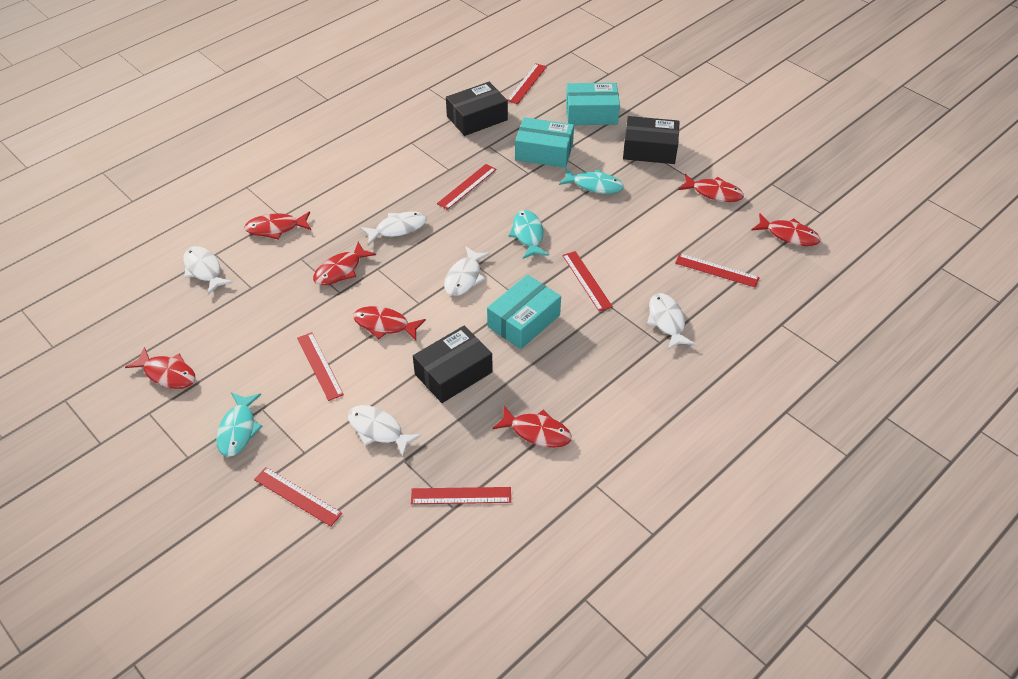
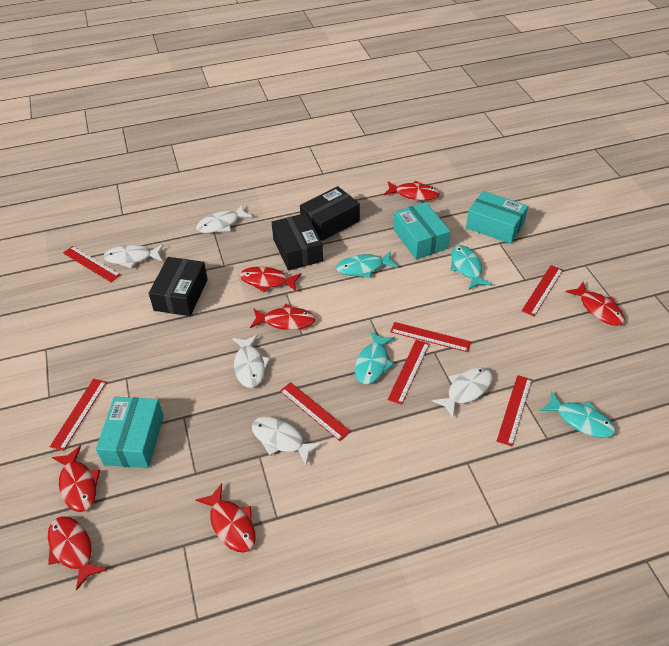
turquoise fish: 3 -> 4

